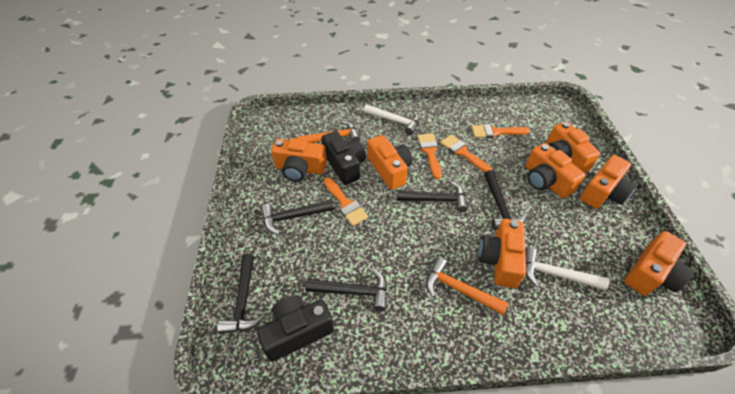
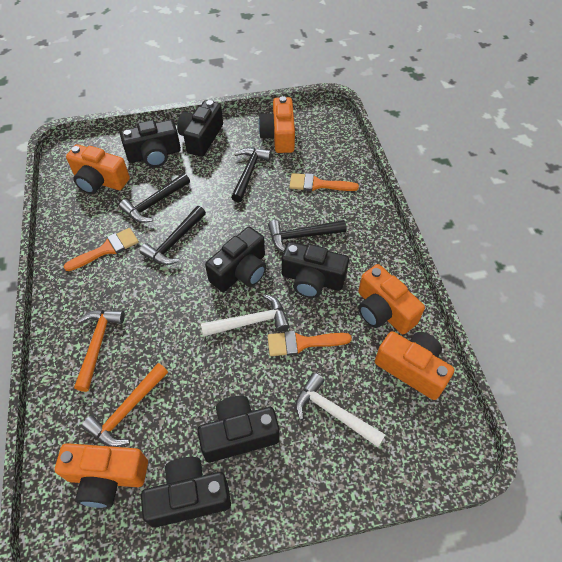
black camera: 2 -> 6
black hammer: 5 -> 4
orange brush: 4 -> 3
orange camera: 7 -> 5

